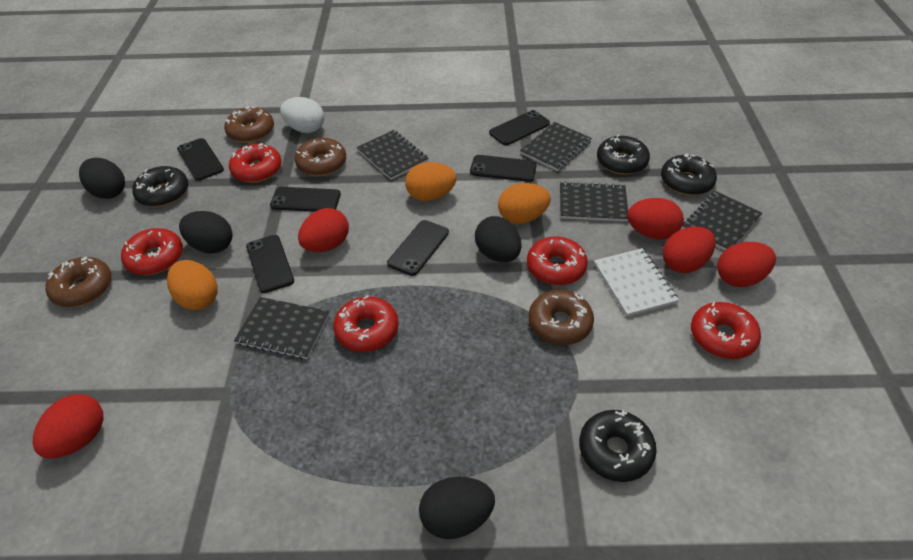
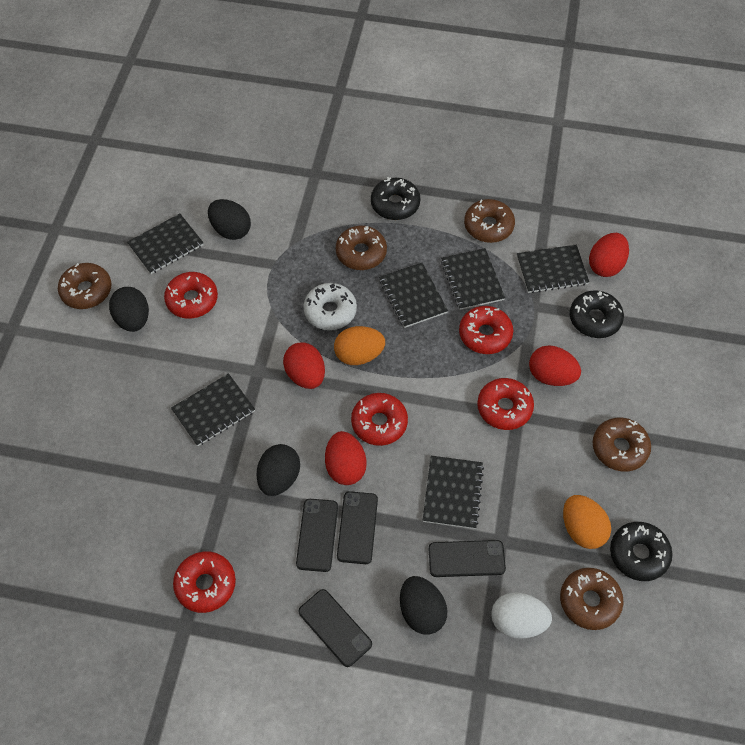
black donut: 4 -> 3
black notebook: 5 -> 6
black phone: 6 -> 4
brown donut: 4 -> 5
orange egg: 3 -> 2
red egg: 5 -> 4
white donut: 0 -> 1
white notebook: 1 -> 0

